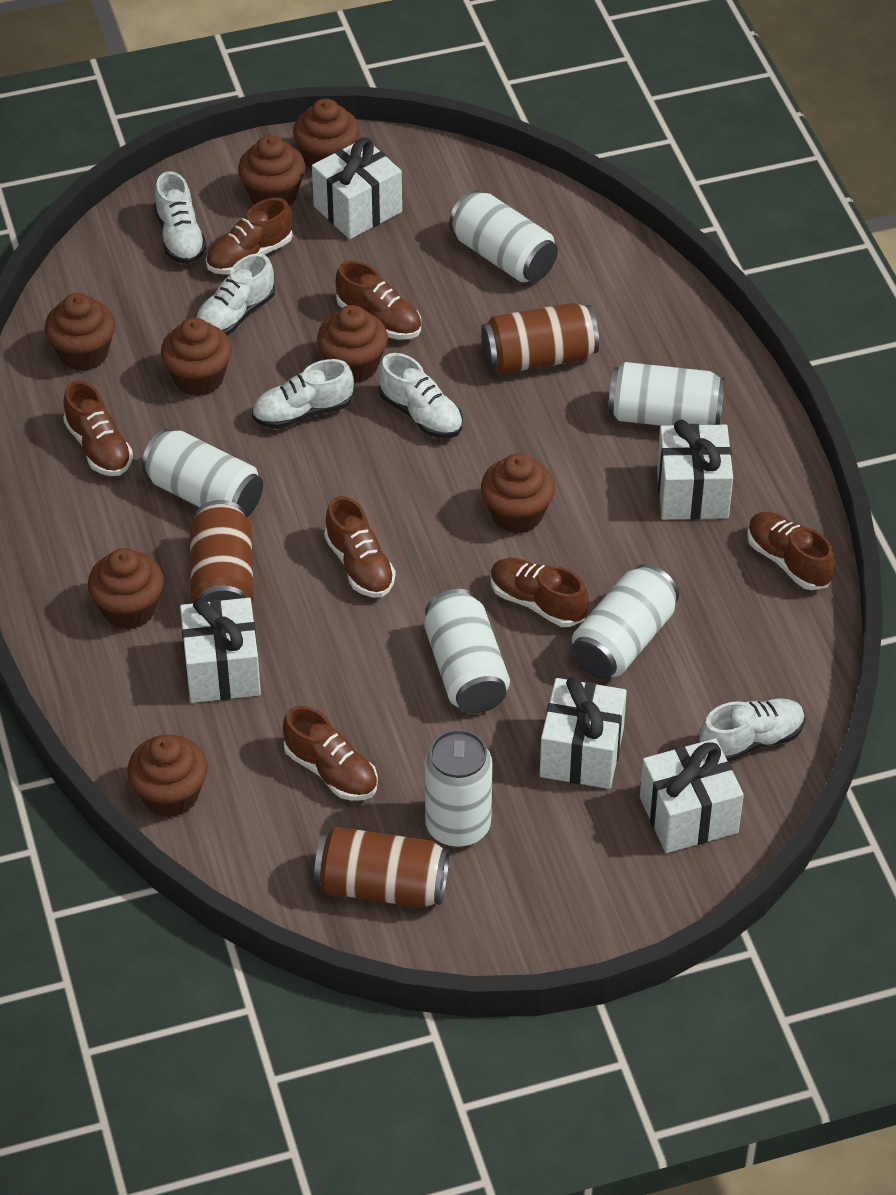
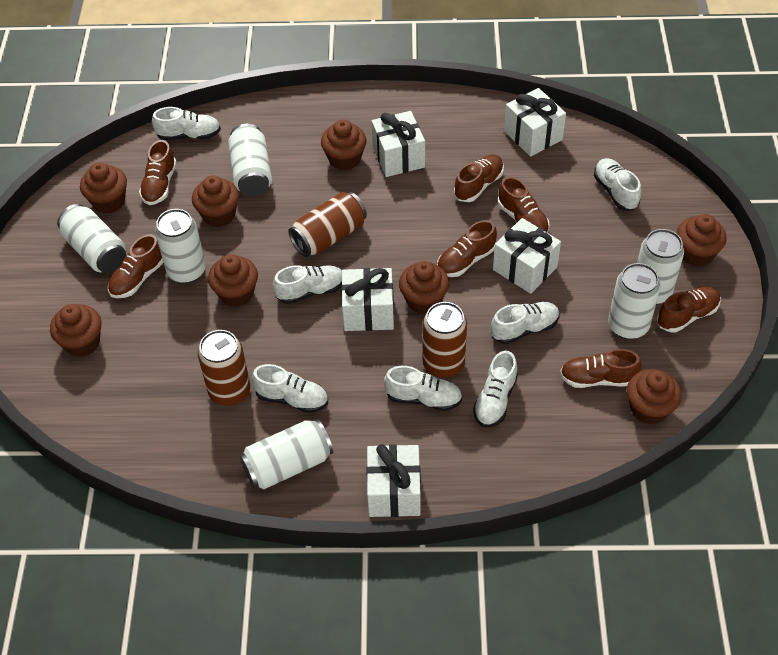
white shoe: 5 -> 7

